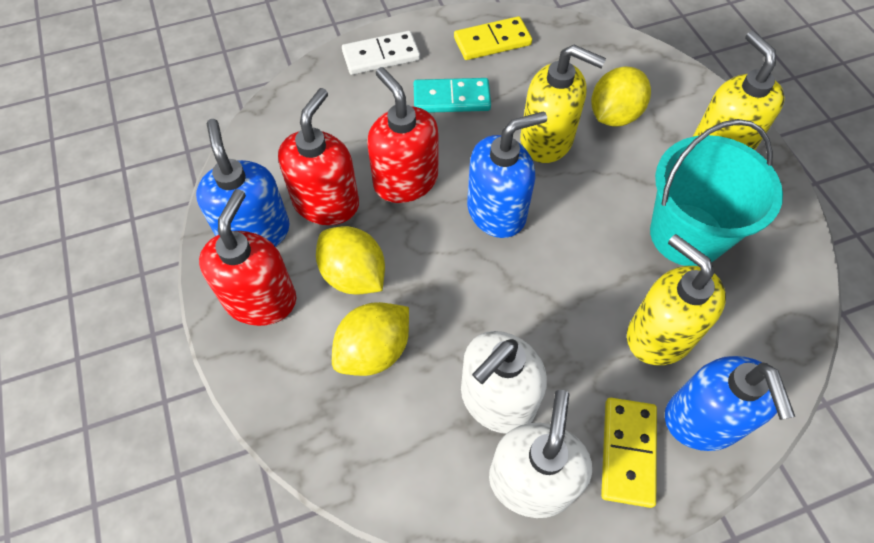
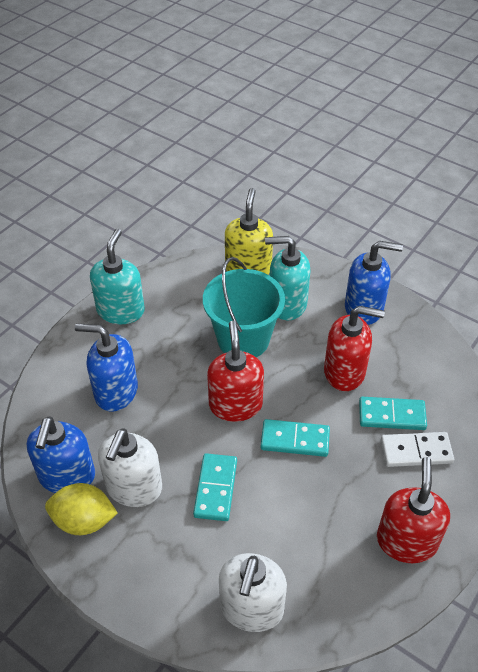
turquoise domino: 1 -> 3
turquoise soap dispenser: 0 -> 2
yellow domino: 2 -> 0
yellow lemon: 3 -> 1
yellow soap dispenser: 3 -> 1

